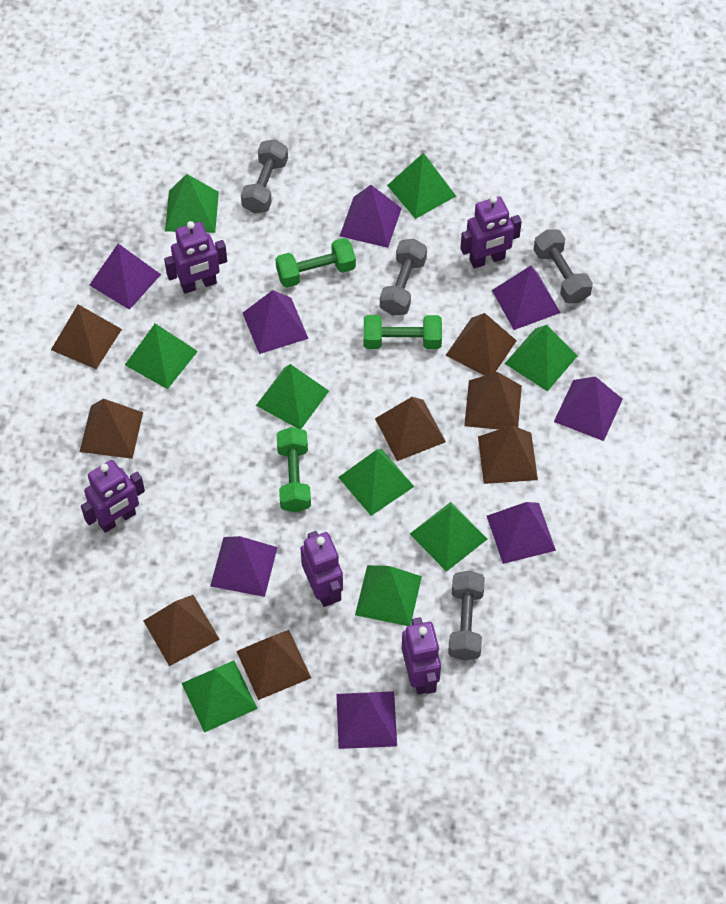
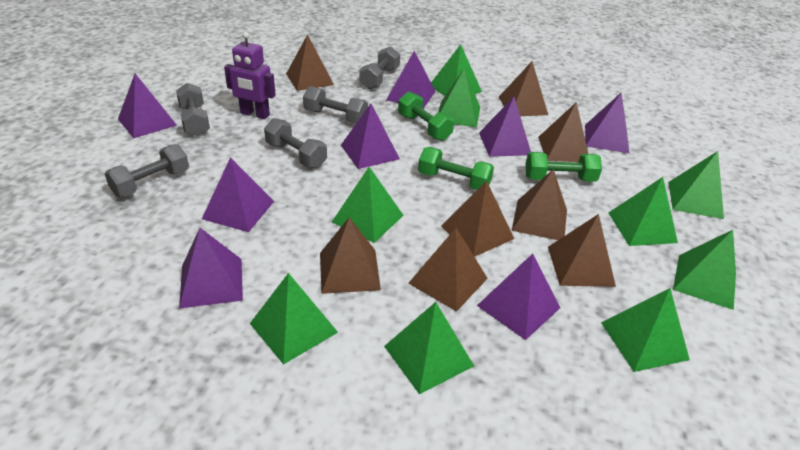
grey dumbbell: 4 -> 5
purple robot: 5 -> 1

